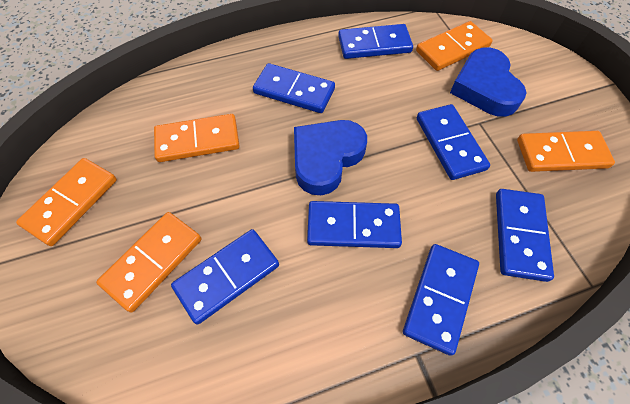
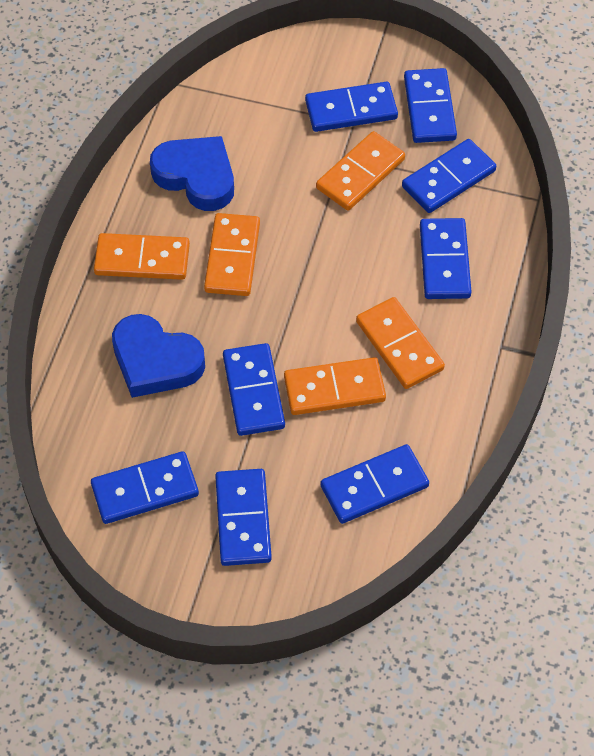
blue domino: 7 -> 8

